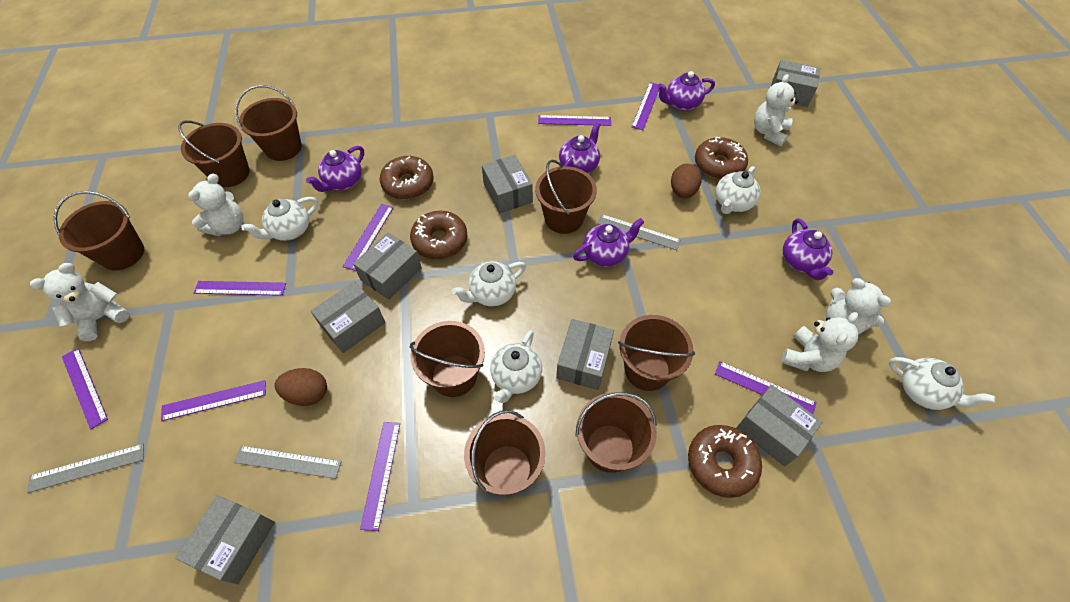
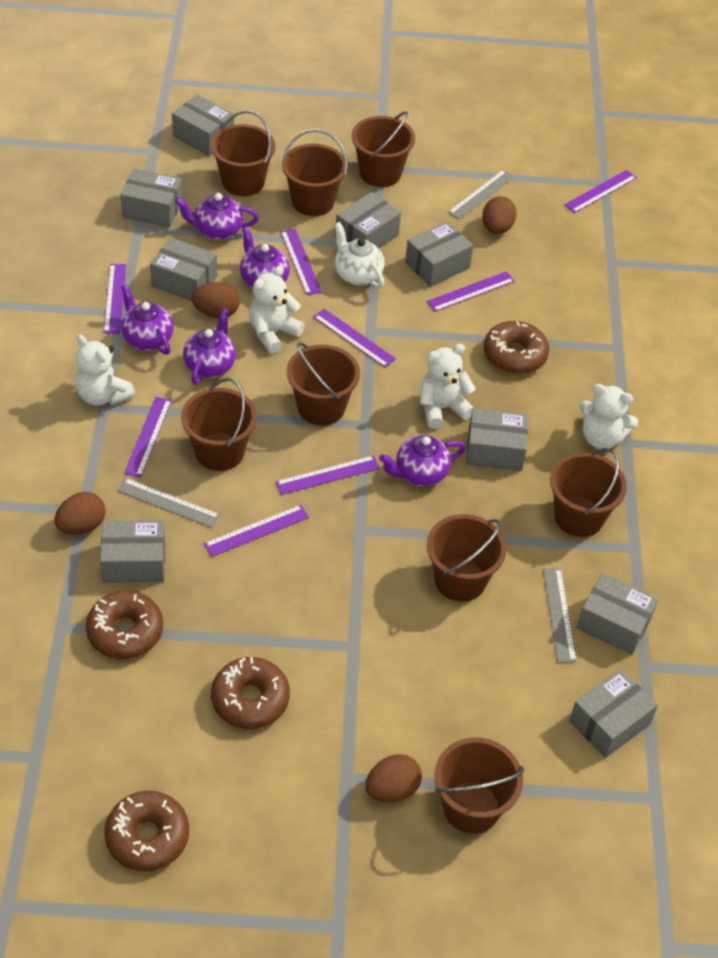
brown egg: 2 -> 4
grey box: 7 -> 9
white teapot: 5 -> 1
white teddy bear: 5 -> 4

